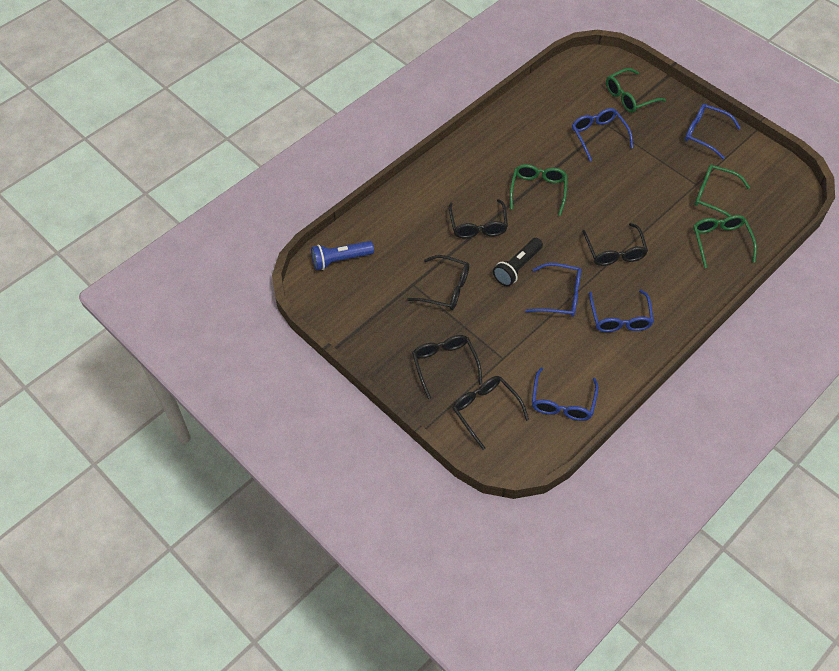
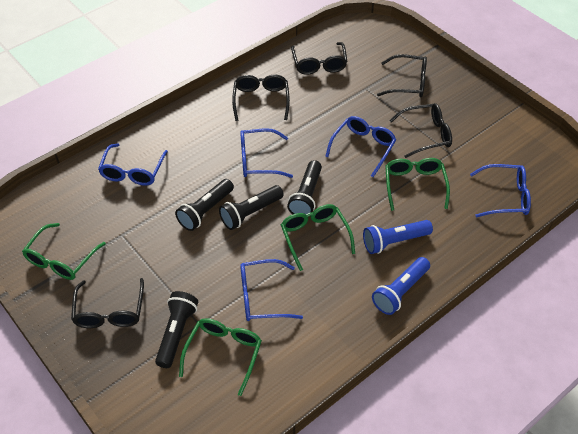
black flashlight: 1 -> 4
blue flashlight: 1 -> 2

